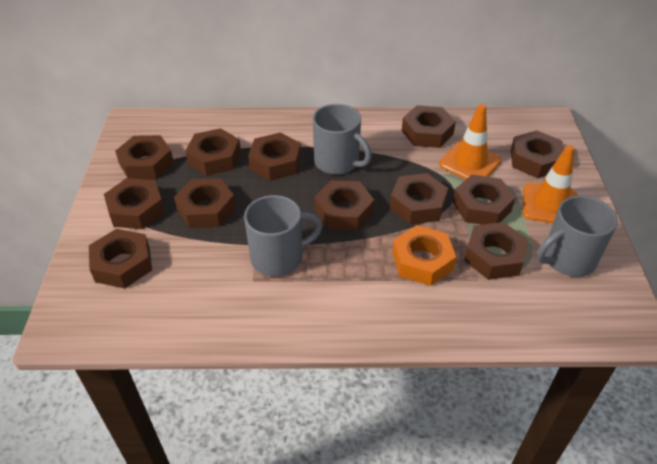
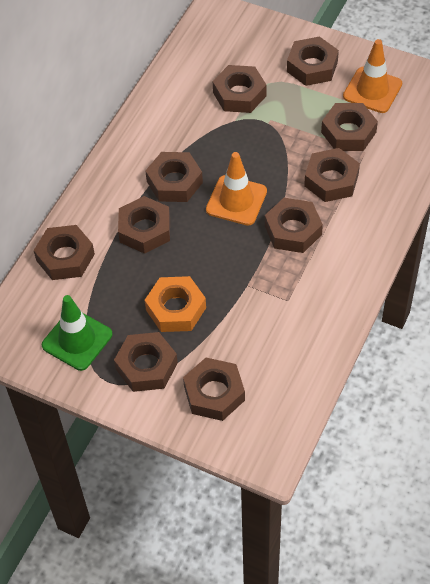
brown nut: 12 -> 10
green traffic cone: 0 -> 1
grey mug: 3 -> 0

